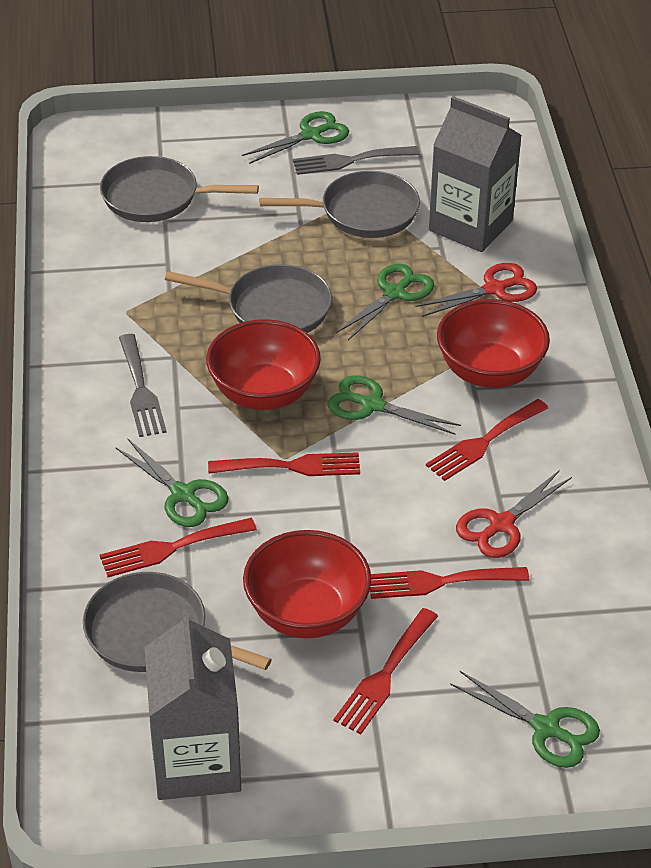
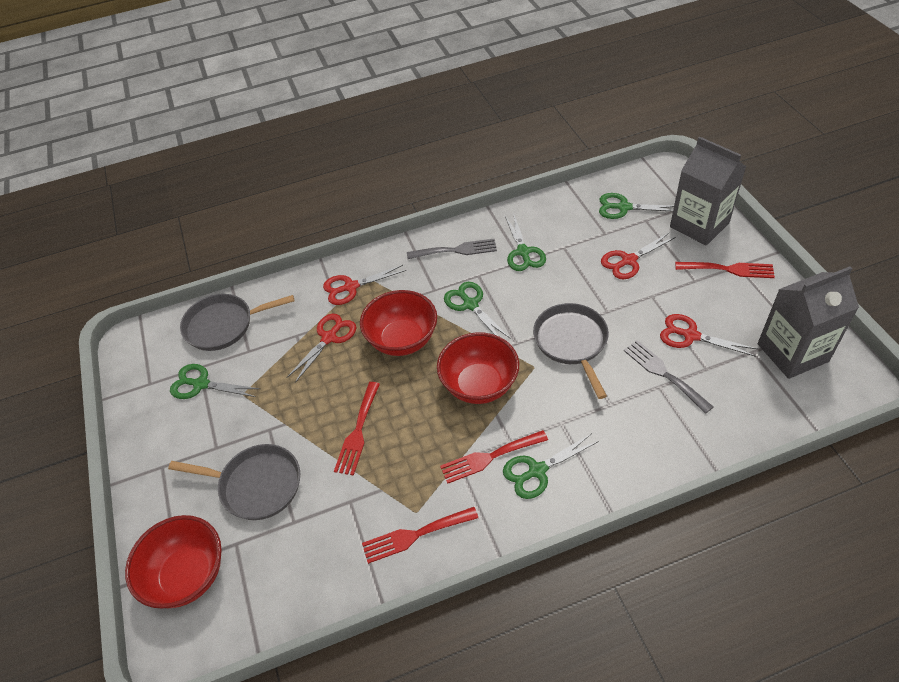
grey pan: 4 -> 3
red fork: 5 -> 4
red scissors: 2 -> 4

